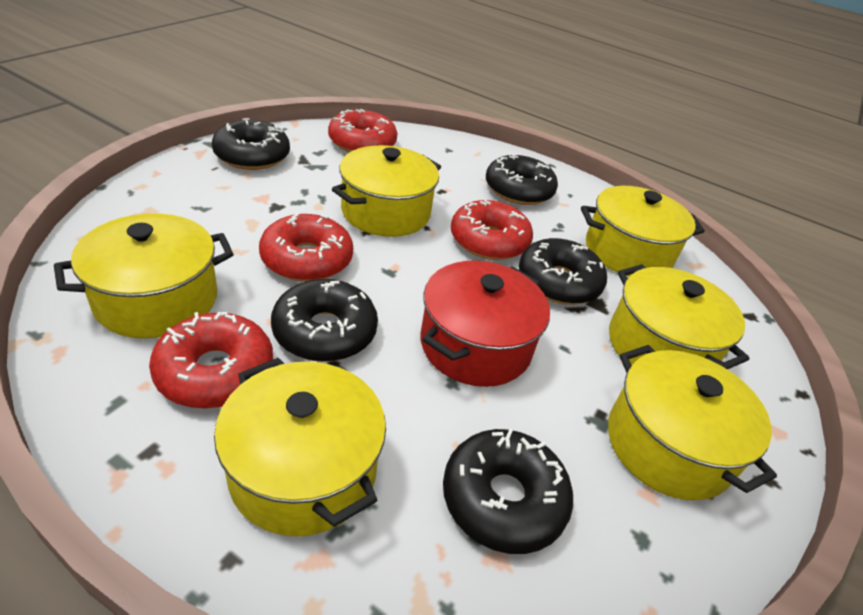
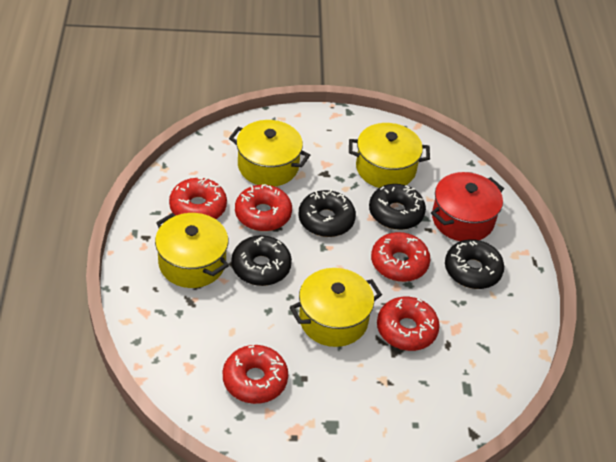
black donut: 5 -> 4
red donut: 4 -> 5
yellow pot: 6 -> 4

